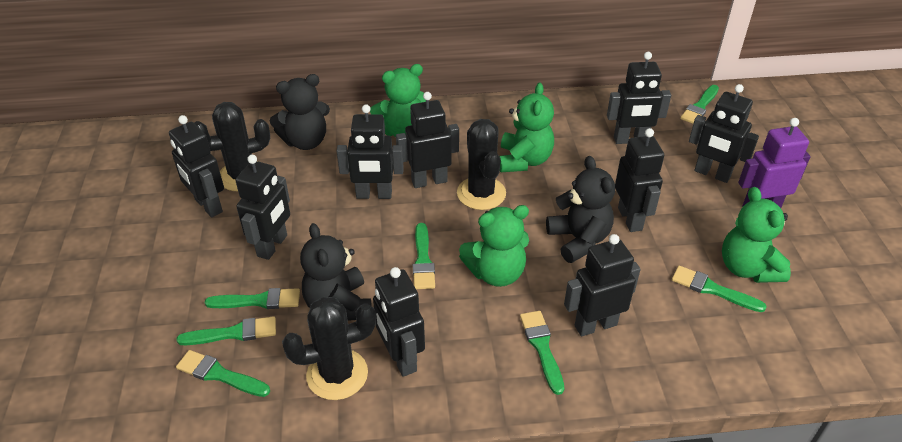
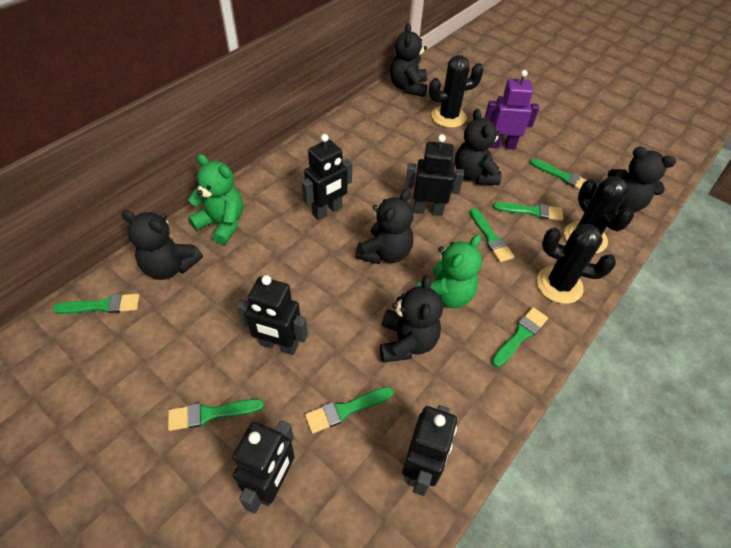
black robot: 9 -> 5
black teddy bear: 3 -> 6
green teddy bear: 4 -> 2

